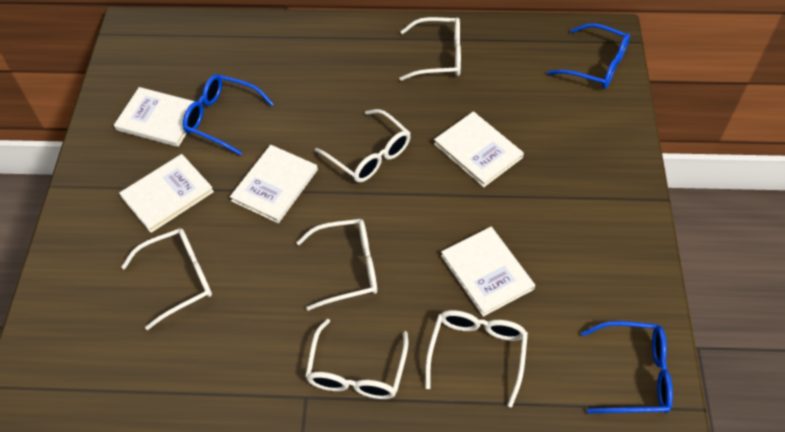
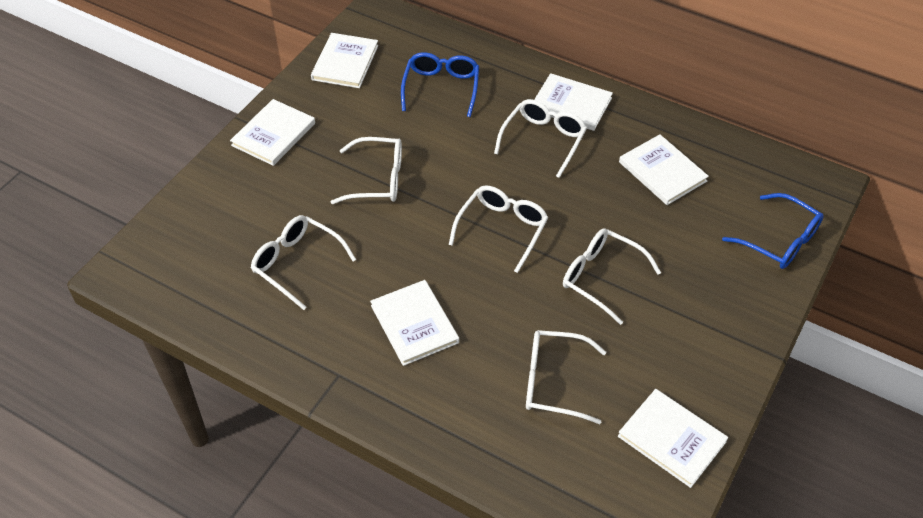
blue glasses: 3 -> 2
white book: 5 -> 6

